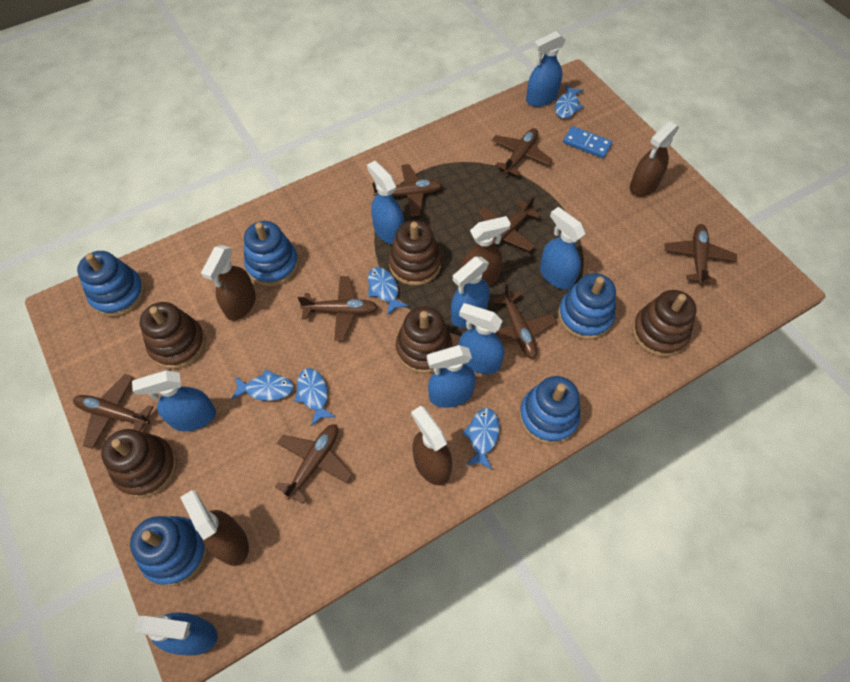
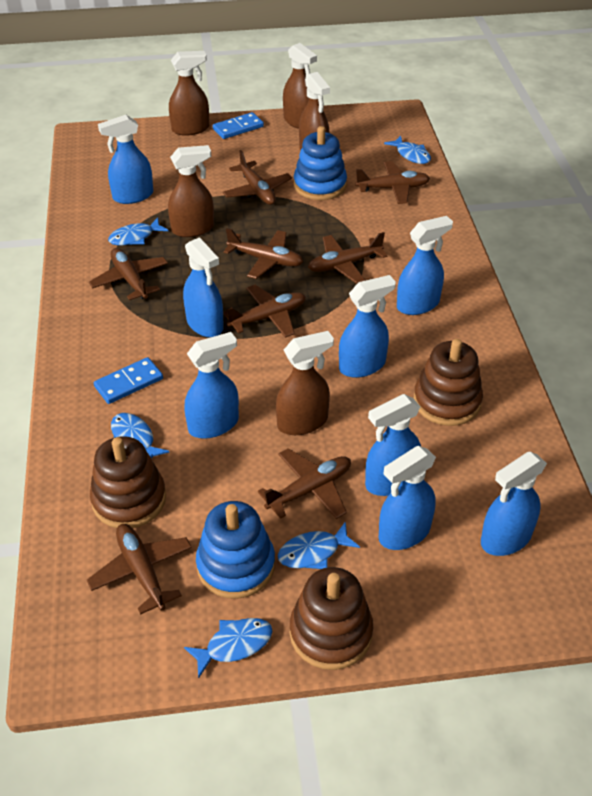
blue domino: 1 -> 2
blue stacking toy: 5 -> 2
brown stacking toy: 5 -> 3

